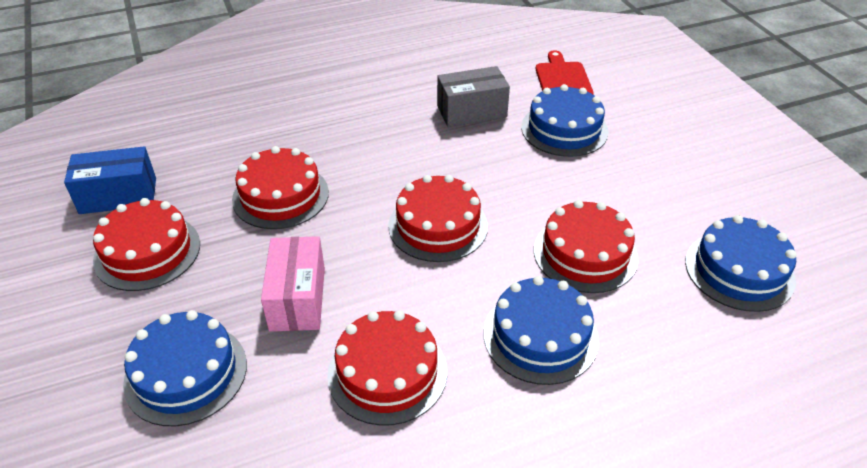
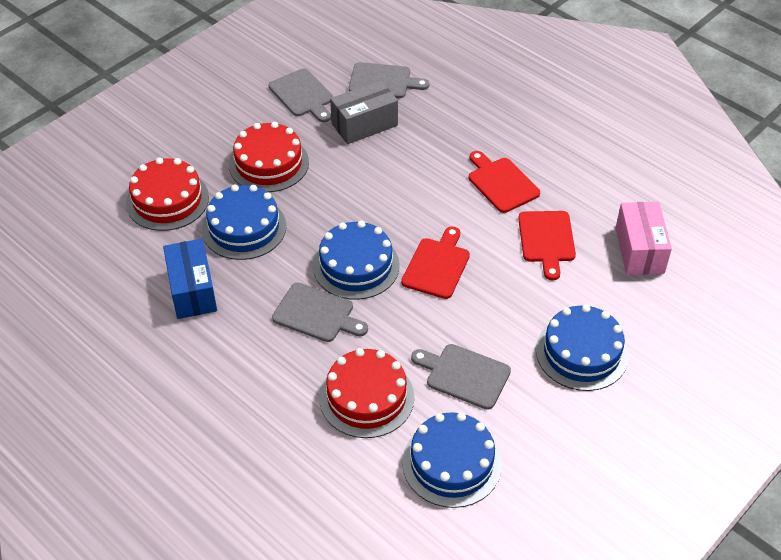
grey cutting board: 0 -> 4
red cake: 5 -> 3
red cutting board: 1 -> 3

